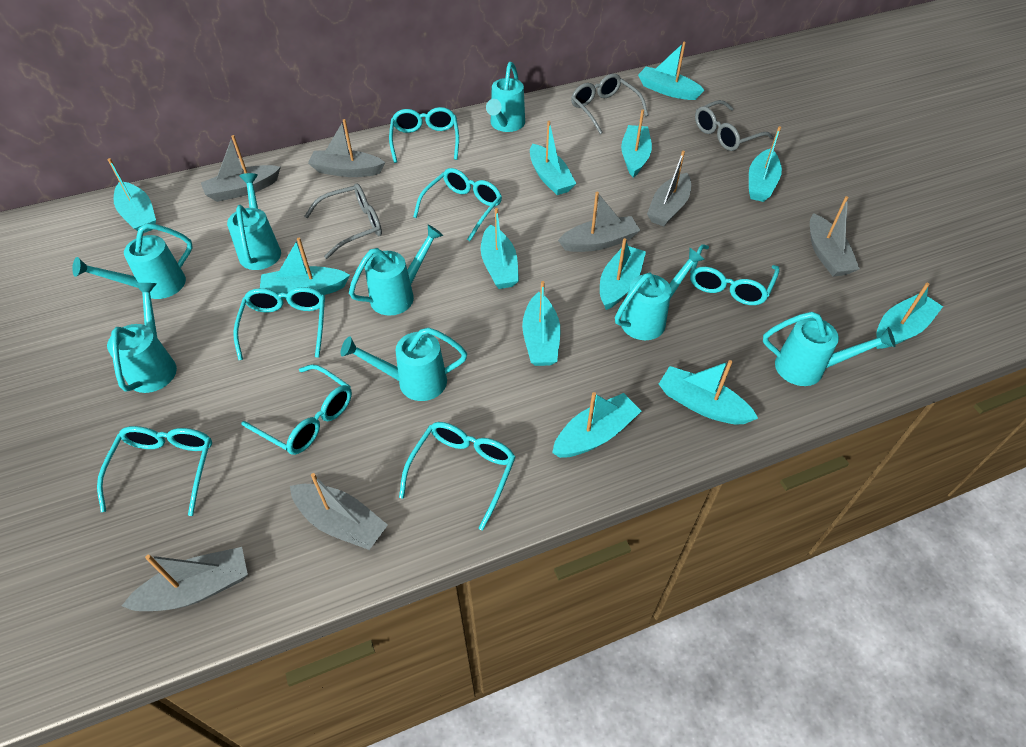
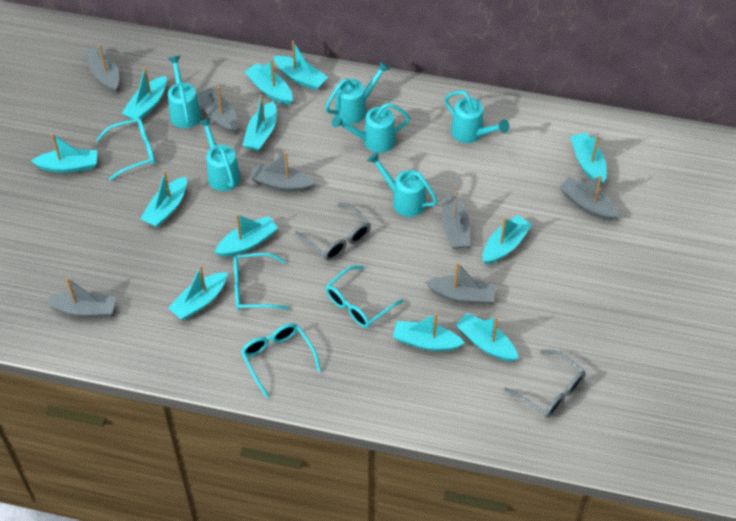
grey glasses: 3 -> 2
turquoise glasses: 7 -> 4
turquoise watering can: 8 -> 6

